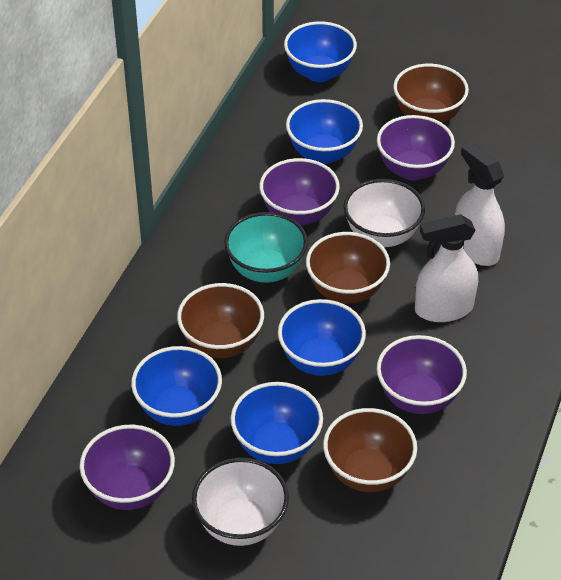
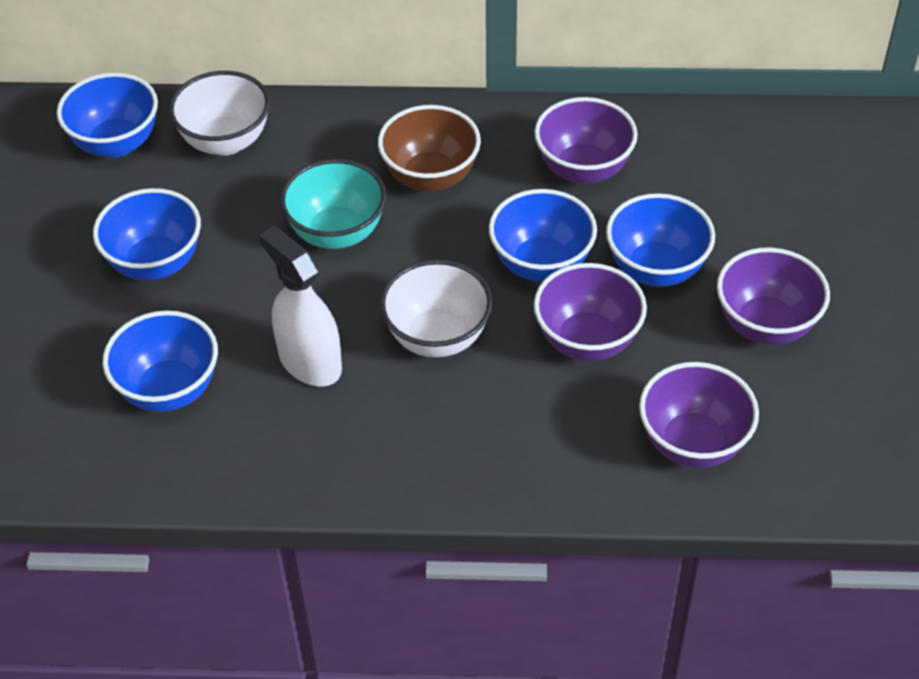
brown bowl: 4 -> 1
white spray bottle: 2 -> 1

